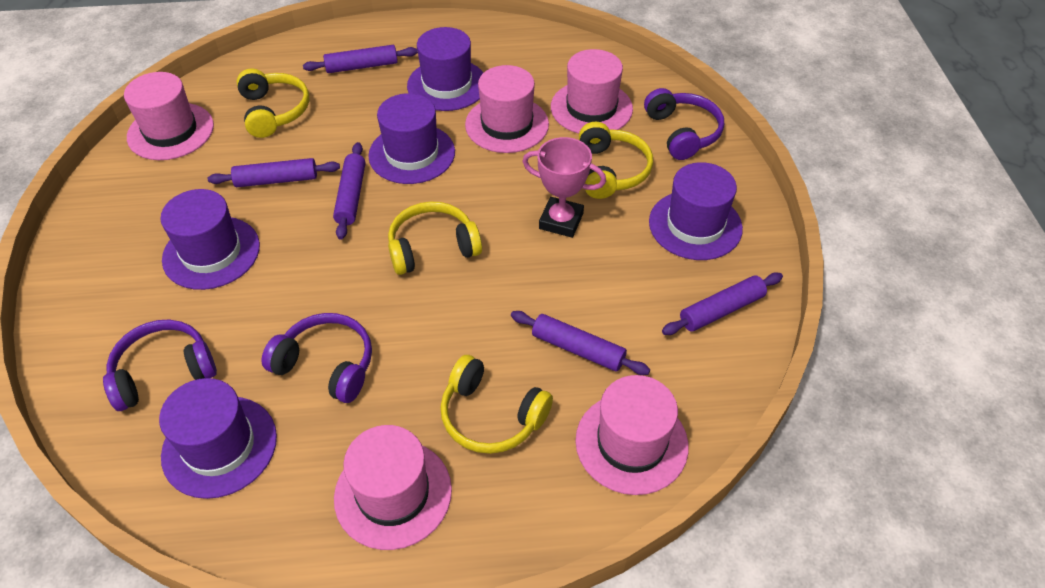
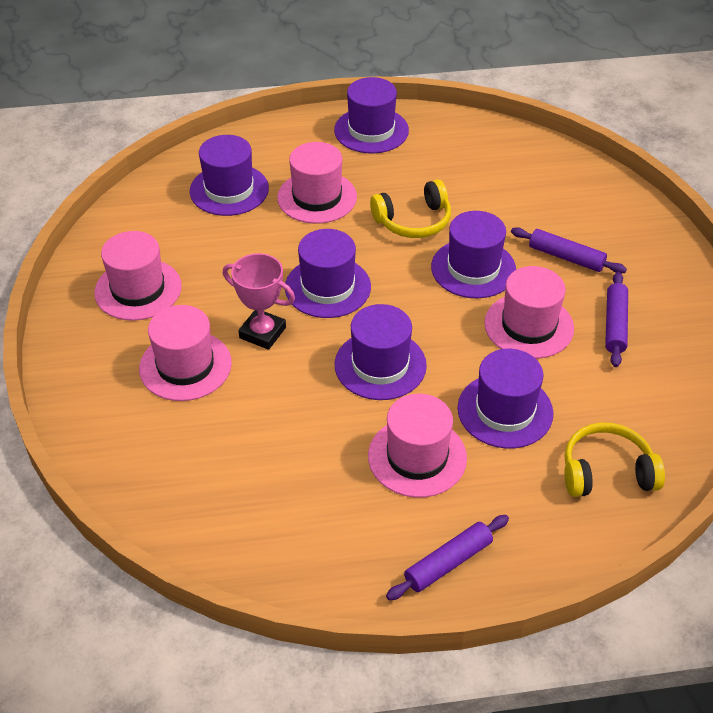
purple hat: 5 -> 6
purple headphones: 3 -> 0
purple rolling pin: 5 -> 3
yellow headphones: 4 -> 2

